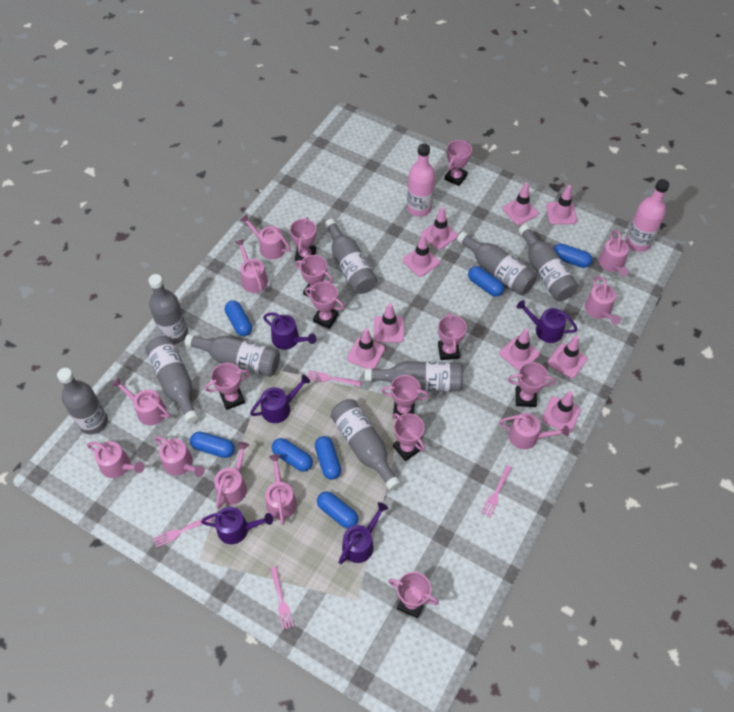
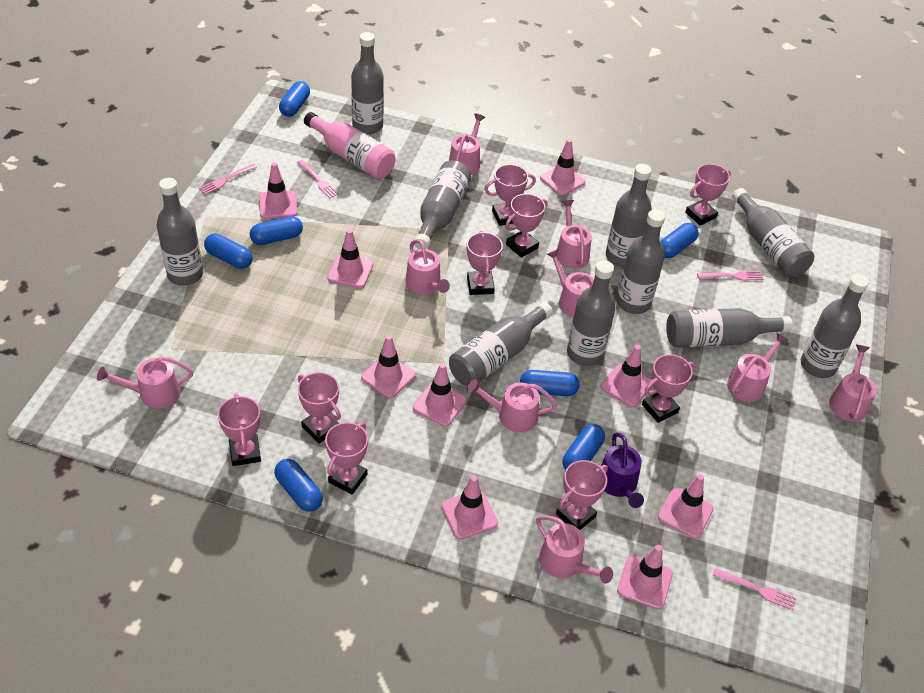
grey bottle: 9 -> 10
pink bottle: 2 -> 1
pink trophy: 10 -> 9
pink watering can: 10 -> 9
purple watering can: 5 -> 1

